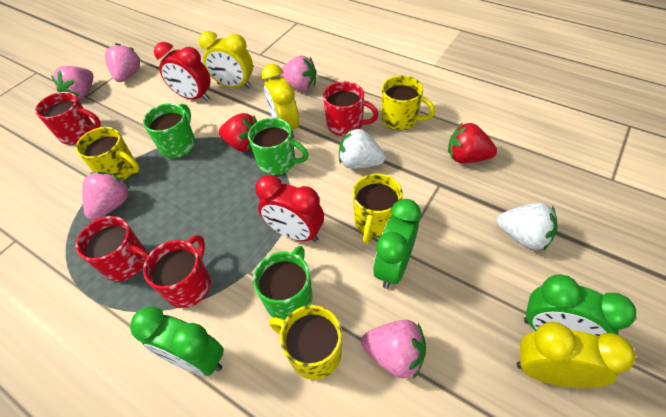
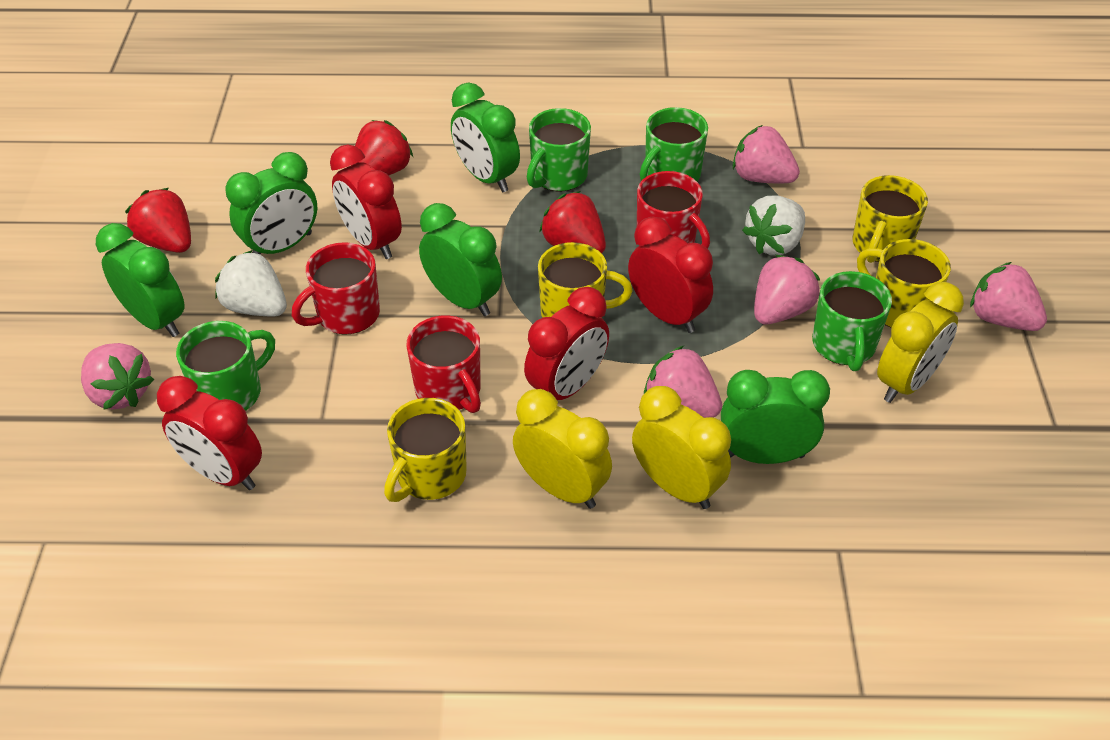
green clock: 3 -> 5
green mug: 3 -> 4
red clock: 2 -> 4
red mug: 4 -> 3
red strawberry: 2 -> 3

